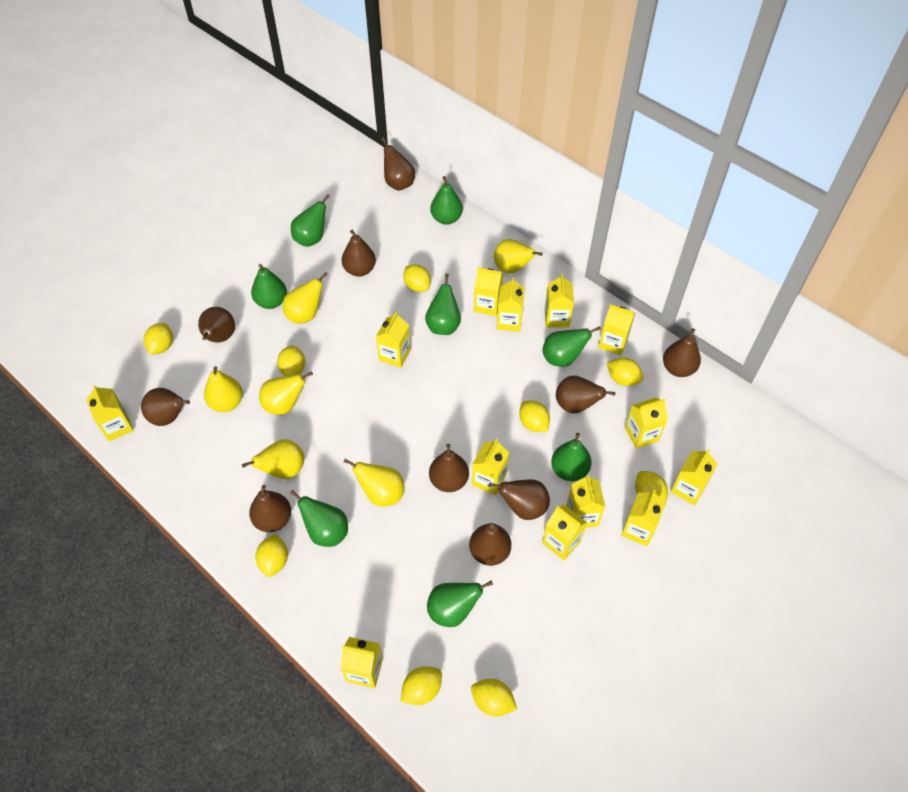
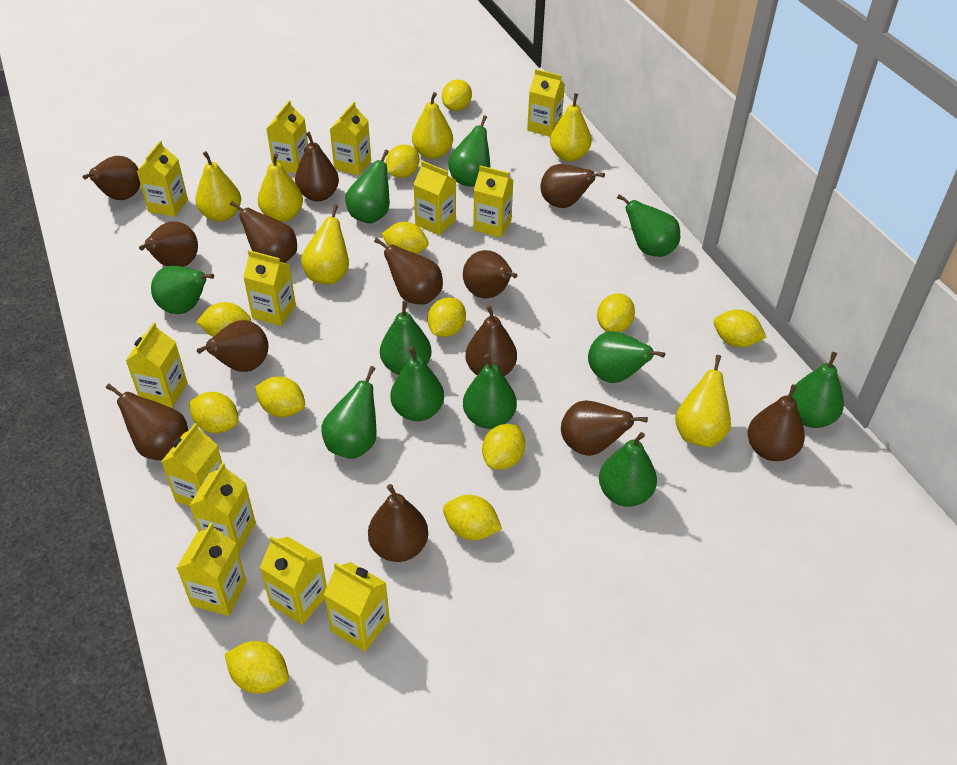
brown pear: 10 -> 13
green pear: 8 -> 11
yellow lemon: 9 -> 12

